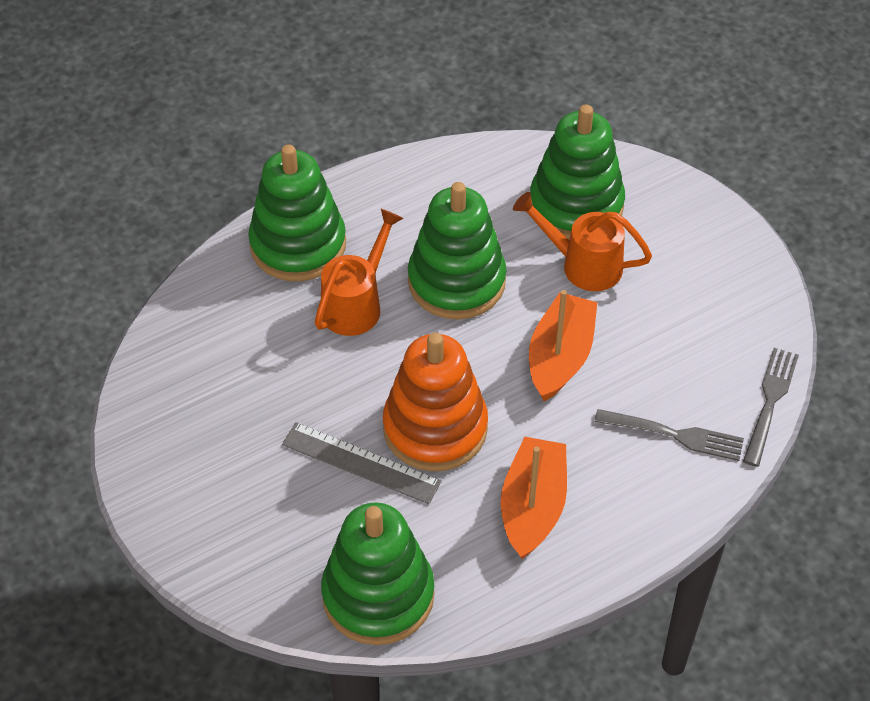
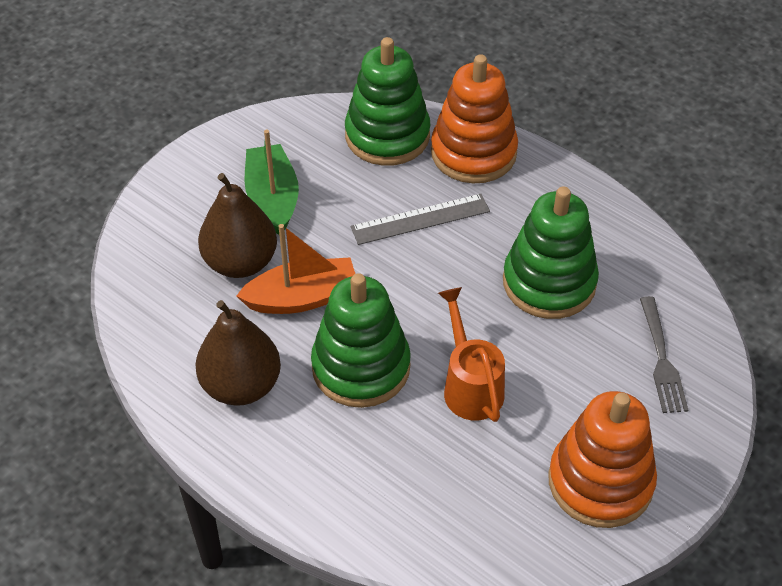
brown pear: 0 -> 2
green boat: 0 -> 1
green stacking toy: 4 -> 3
grey fork: 2 -> 1
orange boat: 2 -> 1
orange stacking toy: 1 -> 2
orange watering can: 2 -> 1

